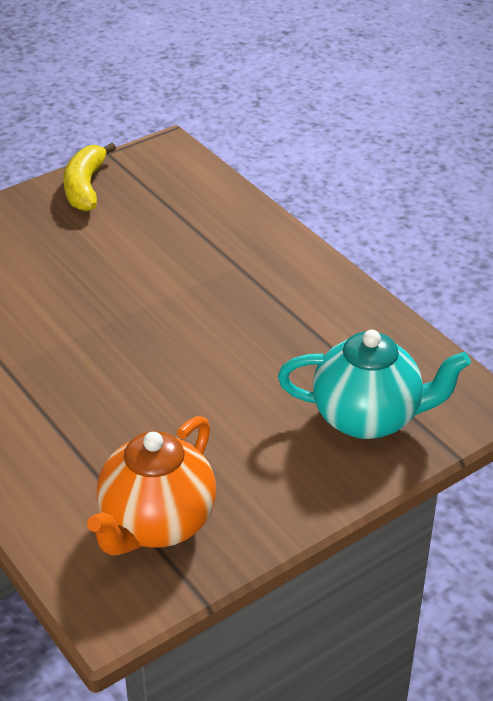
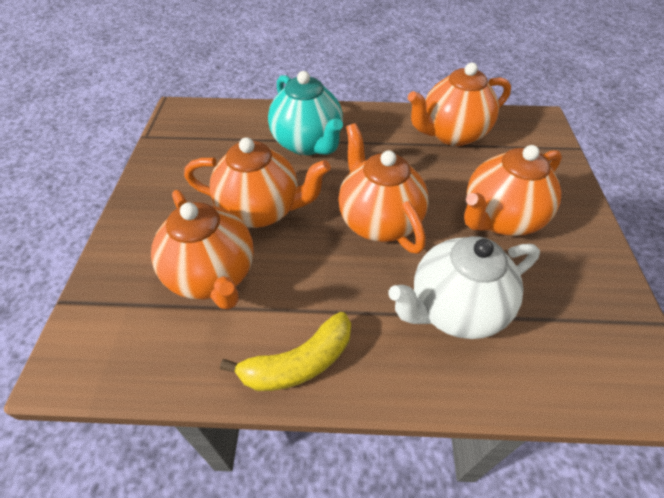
orange teapot: 1 -> 5
white teapot: 0 -> 1

